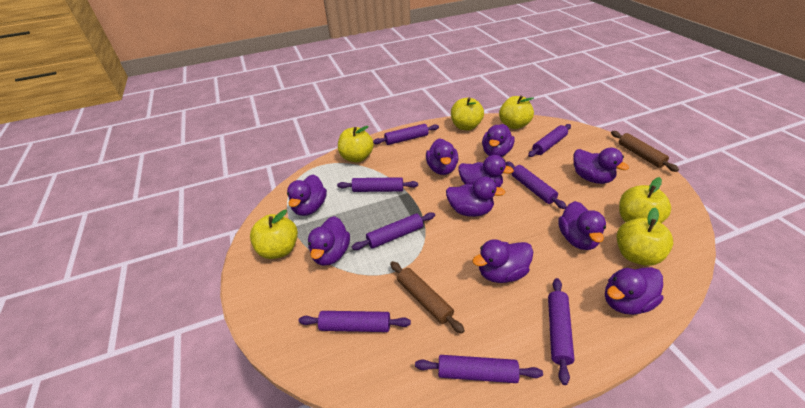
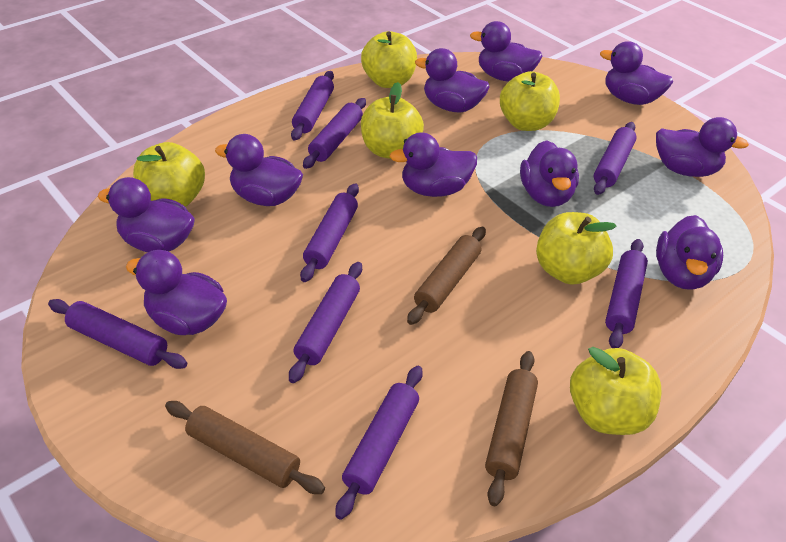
brown rolling pin: 2 -> 3

